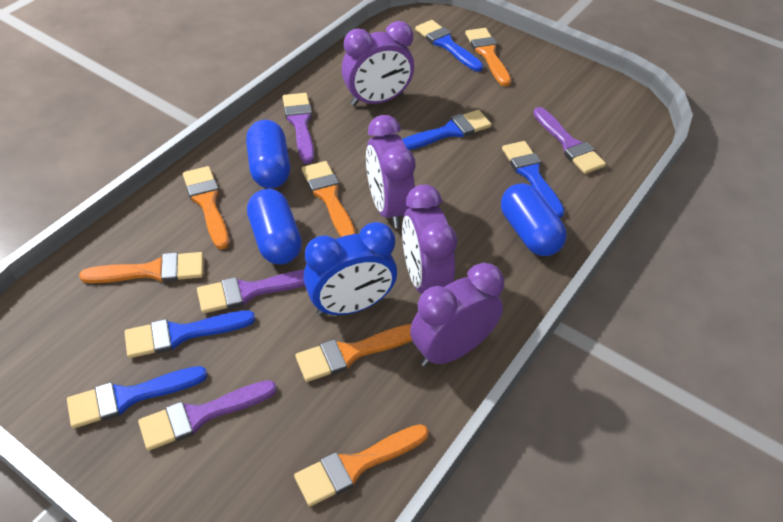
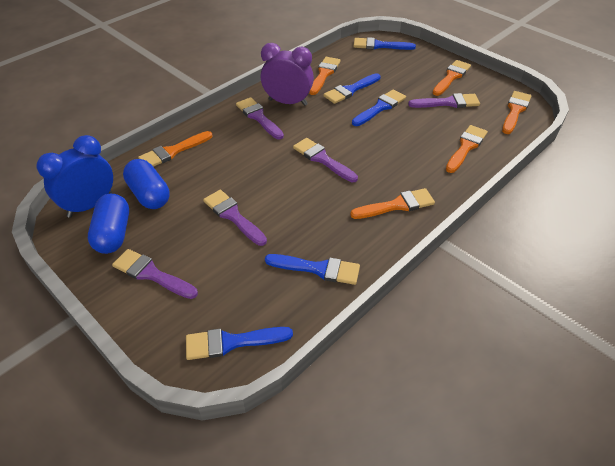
blue capsule: 3 -> 2
purple brush: 4 -> 5
purple clock: 4 -> 1

